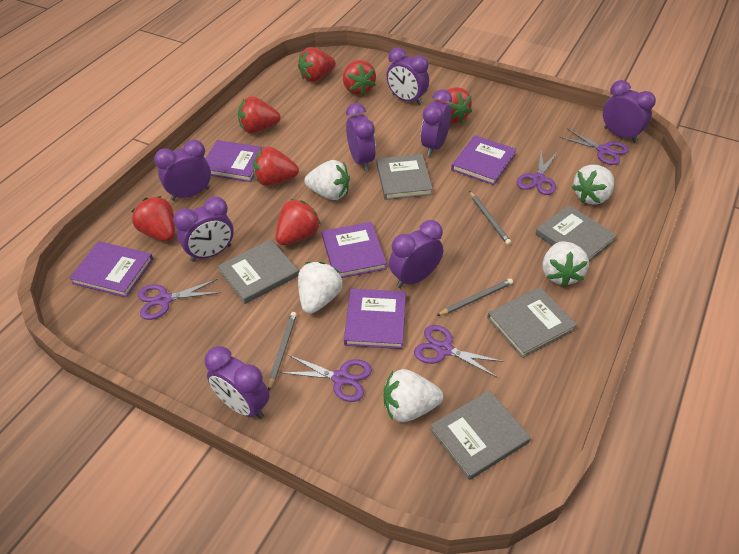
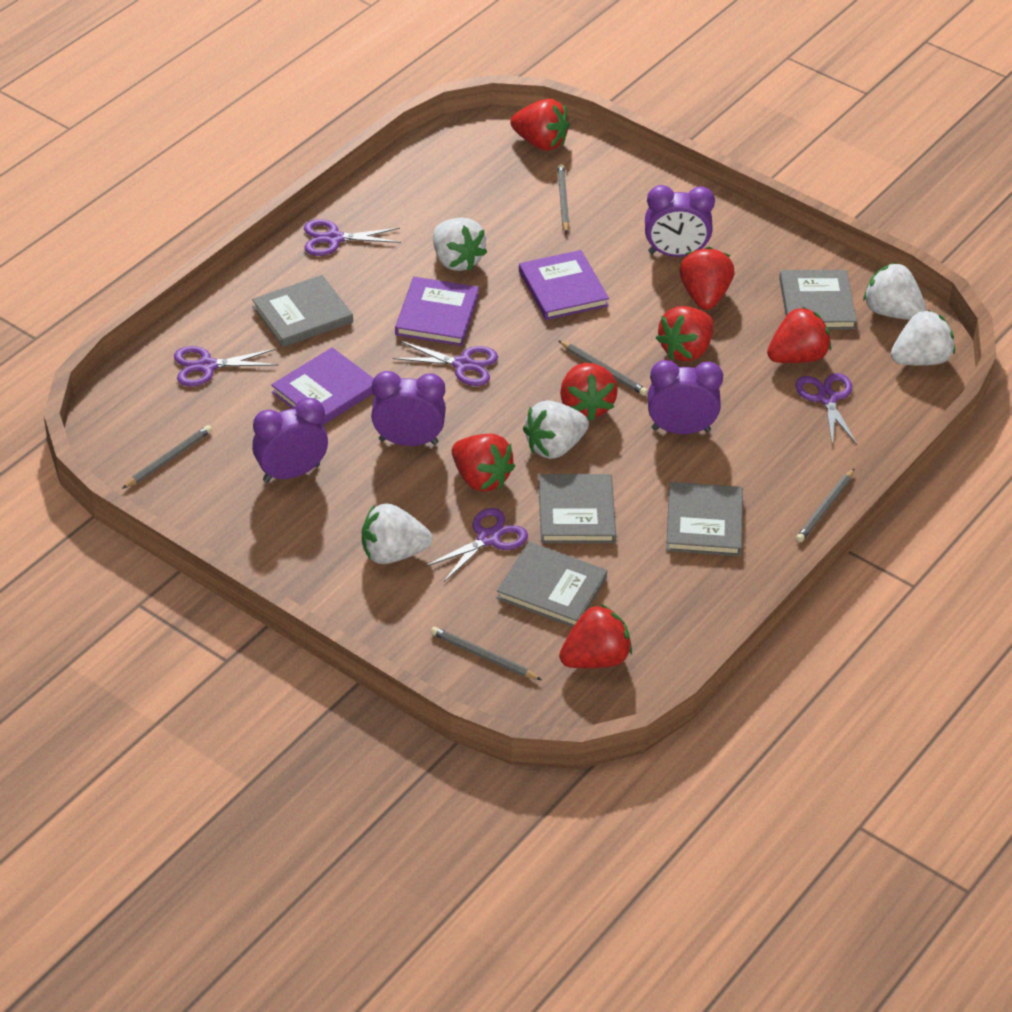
grey pencil: 3 -> 5
purple book: 5 -> 3
purple clock: 8 -> 4

